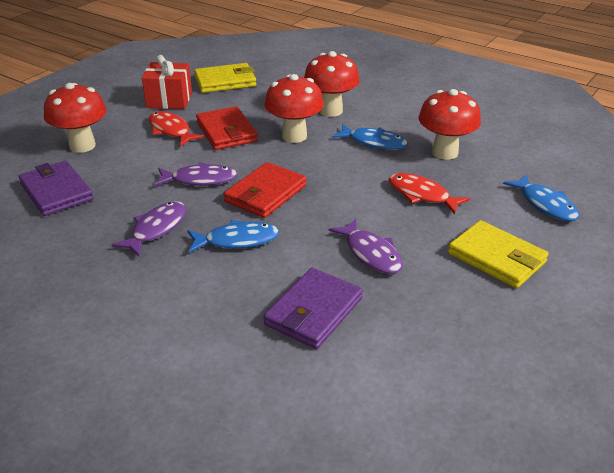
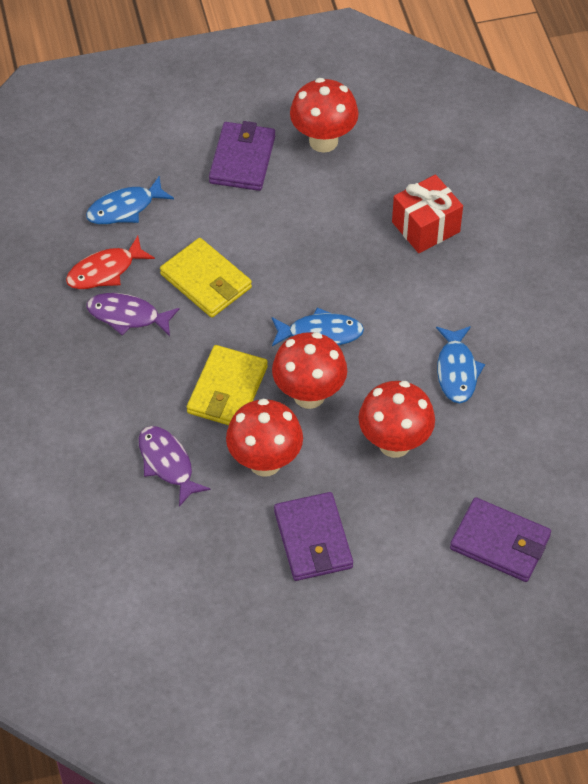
purple fish: 3 -> 2
purple wallet: 2 -> 3
red fish: 2 -> 1
red wallet: 2 -> 0

